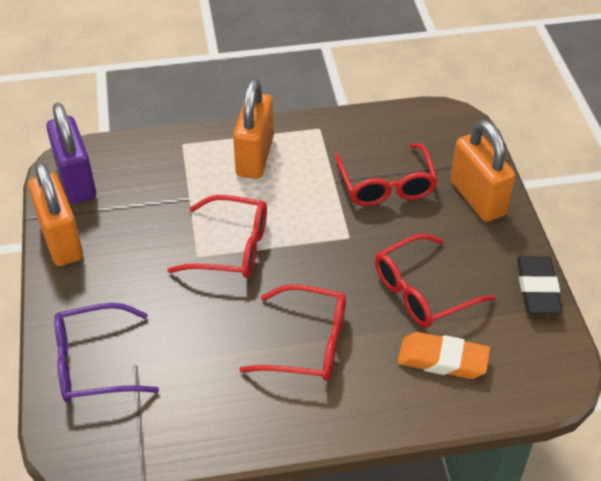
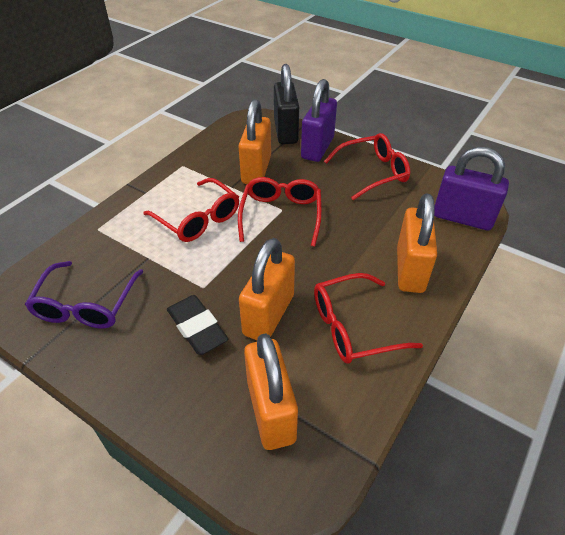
black padlock: 0 -> 1
orange eraser: 1 -> 0
orange padlock: 3 -> 4
purple padlock: 1 -> 2

